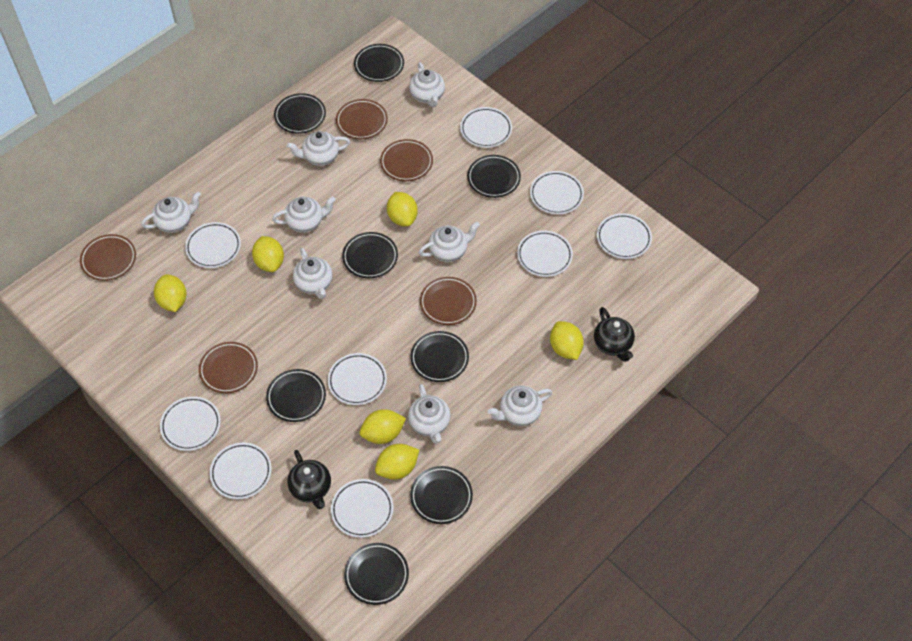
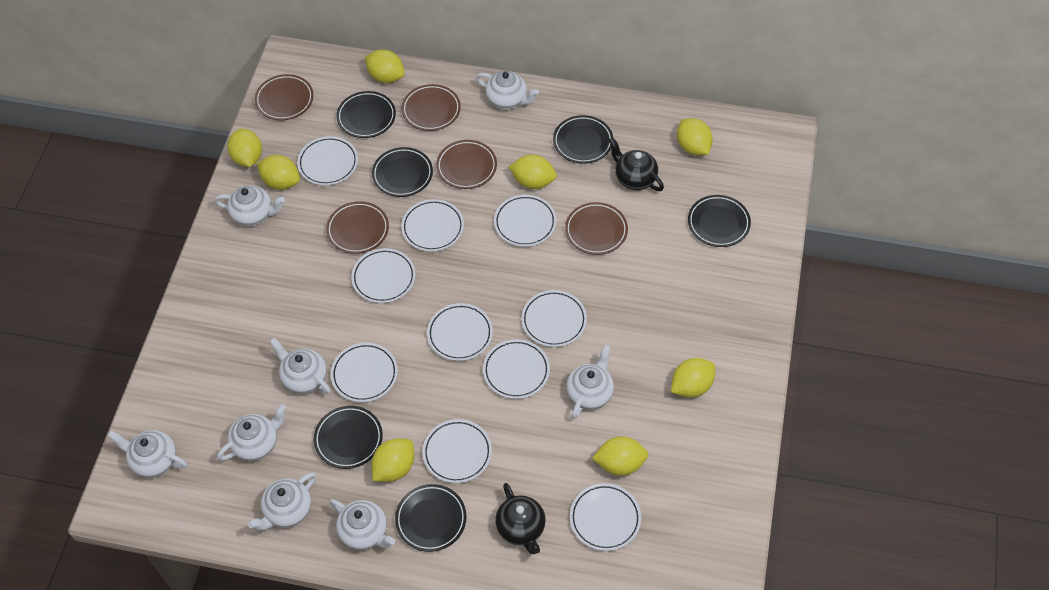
black plate: 8 -> 6
white plate: 9 -> 10
yellow lemon: 6 -> 8

